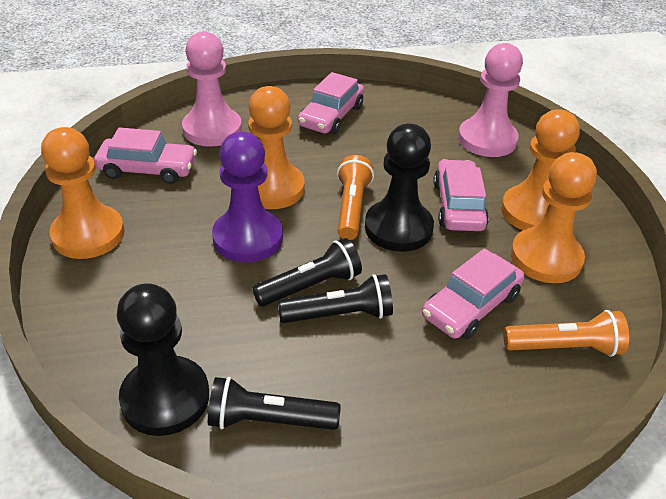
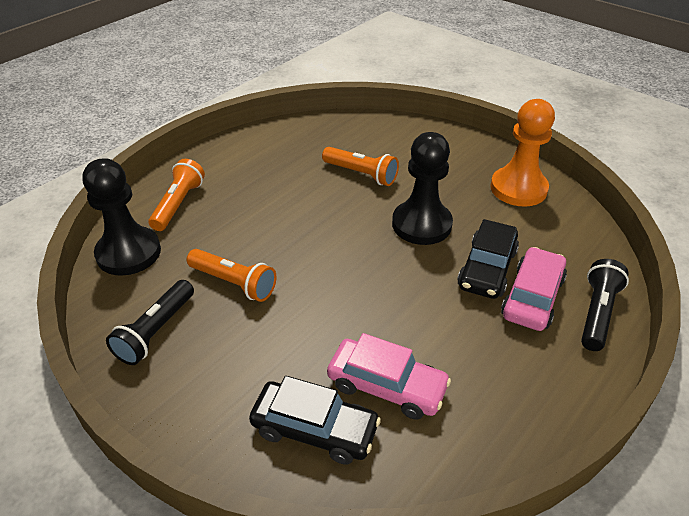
black car: 0 -> 2
black flashlight: 3 -> 2
orange flashlight: 2 -> 3
orange pawn: 4 -> 1
pink car: 4 -> 2
pink pawn: 2 -> 0
purple pawn: 1 -> 0

